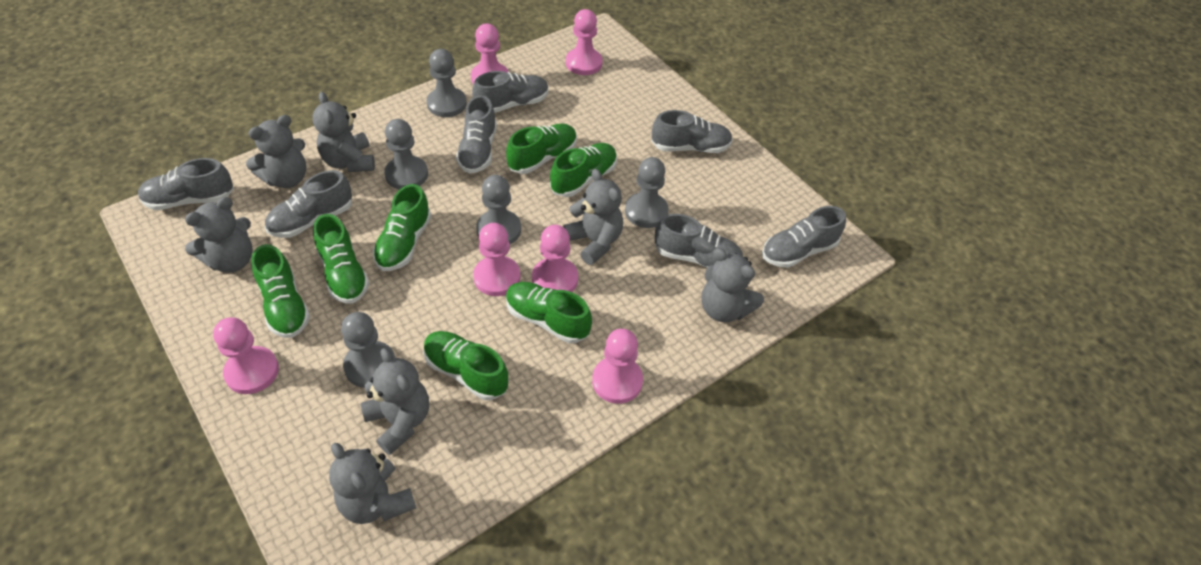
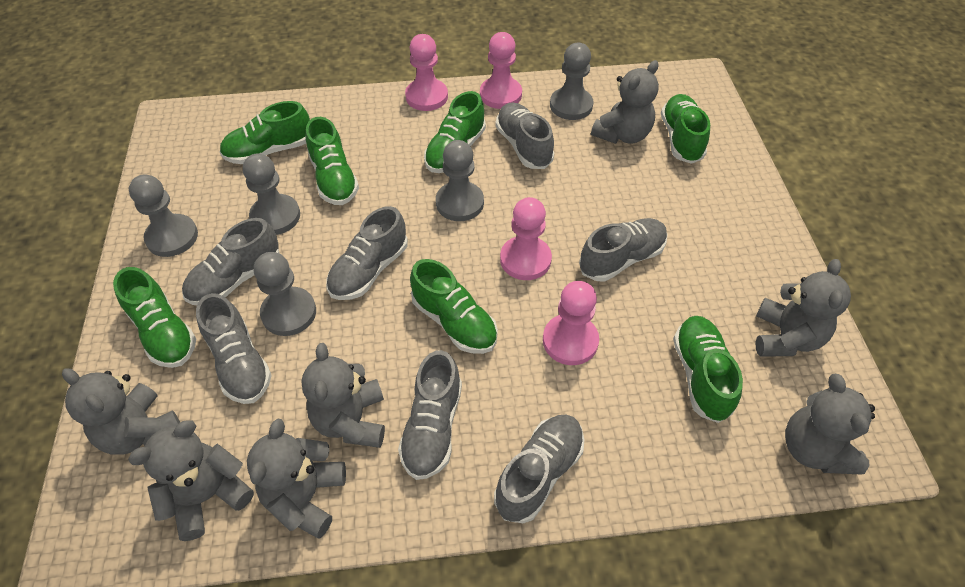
pink pawn: 6 -> 4

